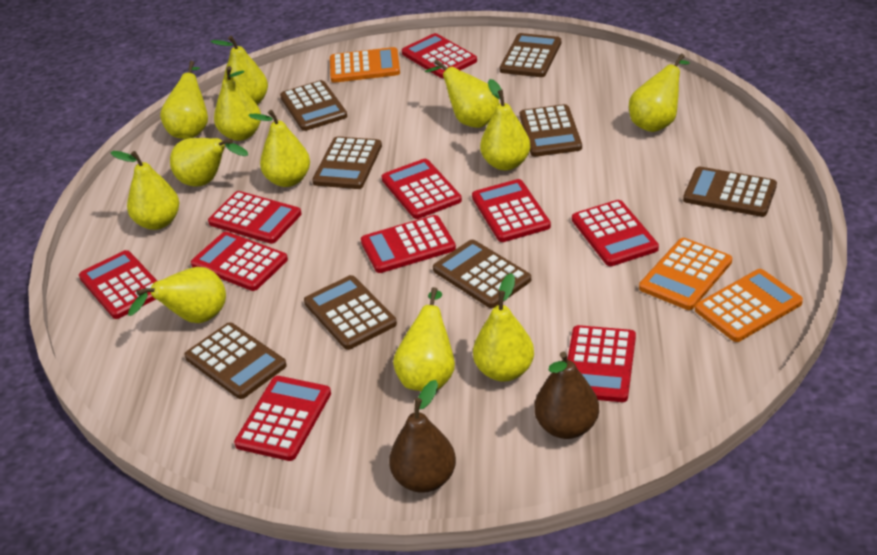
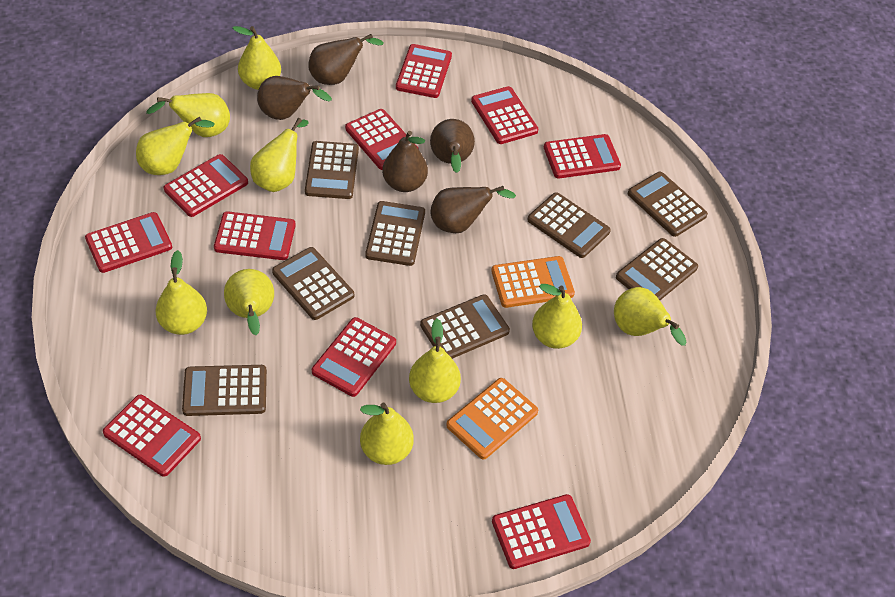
brown pear: 2 -> 5
orange calculator: 3 -> 2
yellow pear: 12 -> 10

